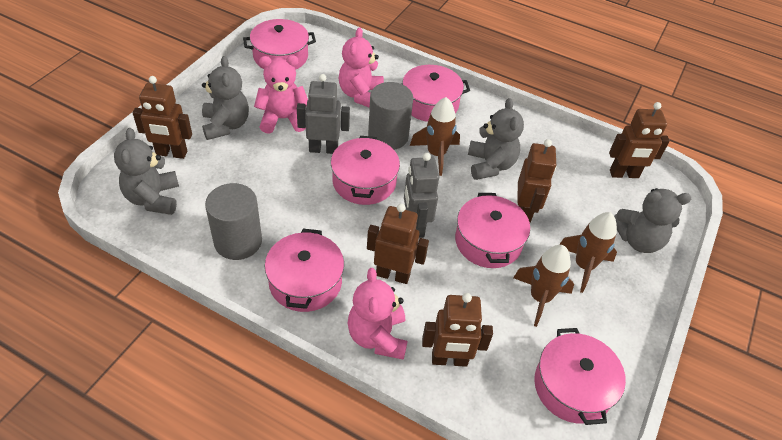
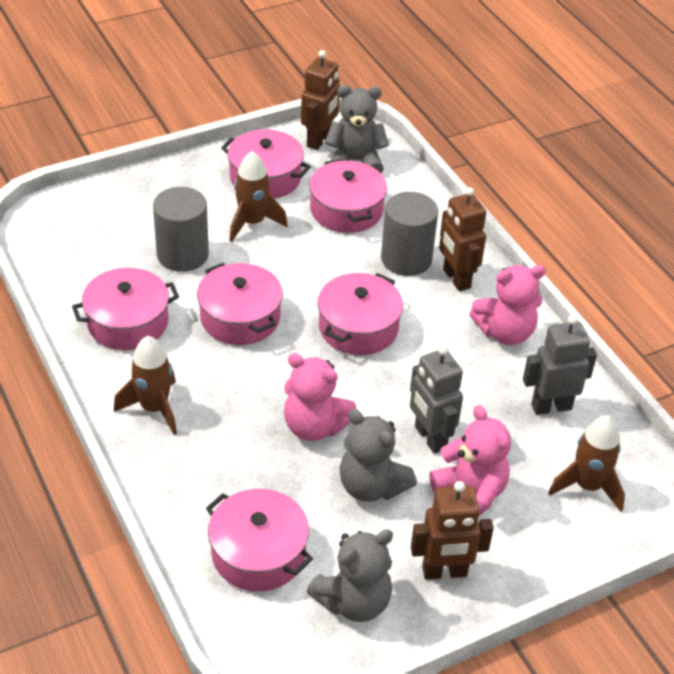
brown robot: 5 -> 3
grey teddy bear: 4 -> 3

